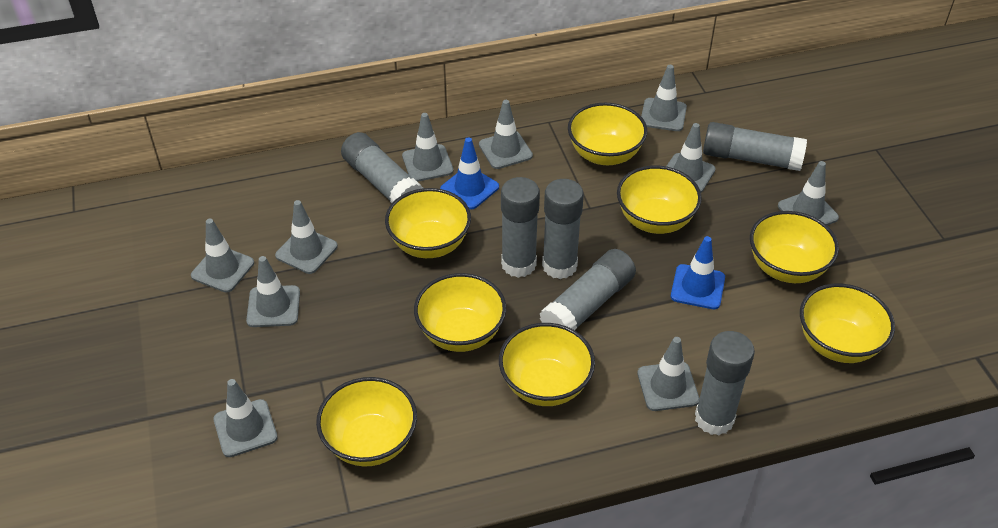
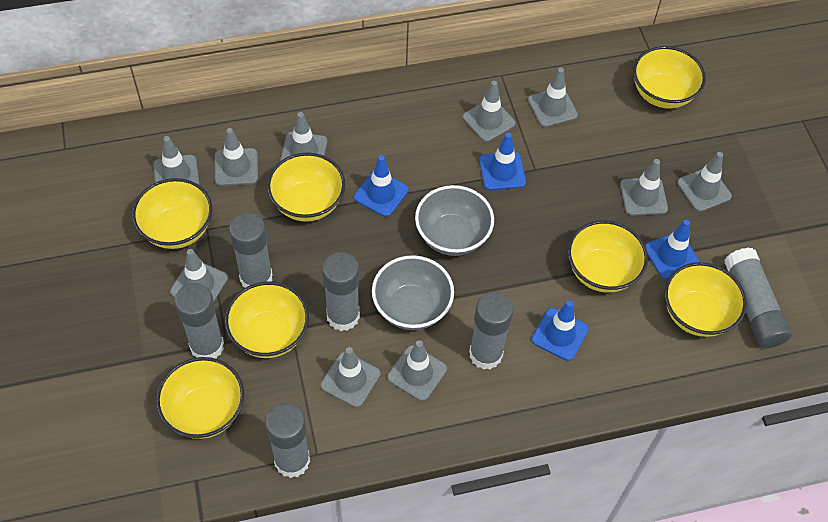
blue traffic cone: 2 -> 4
grey bowl: 0 -> 2
yellow bowl: 8 -> 7

